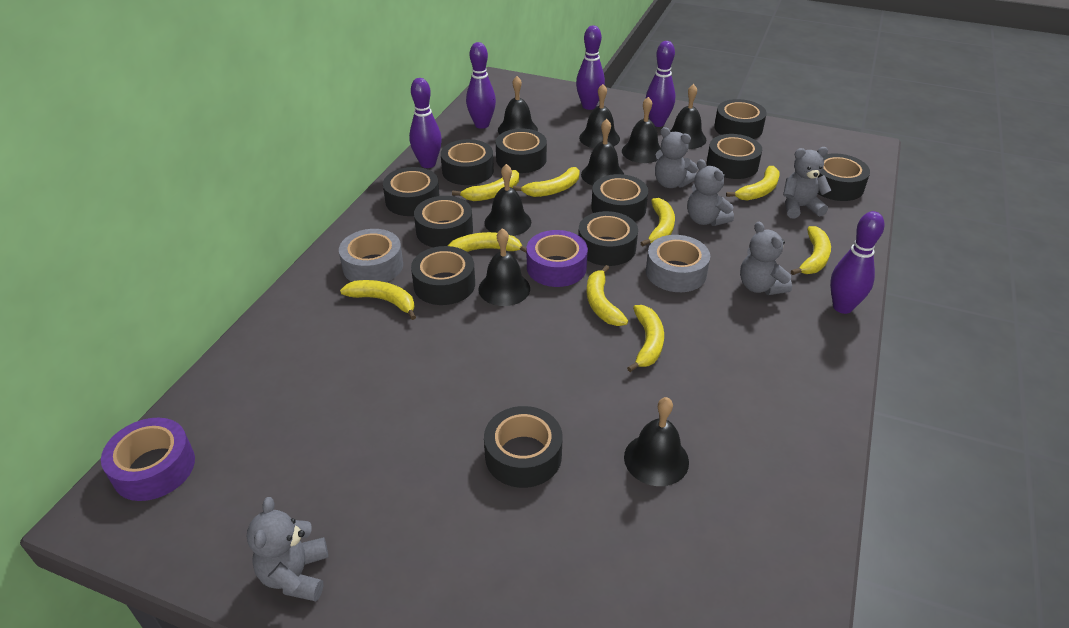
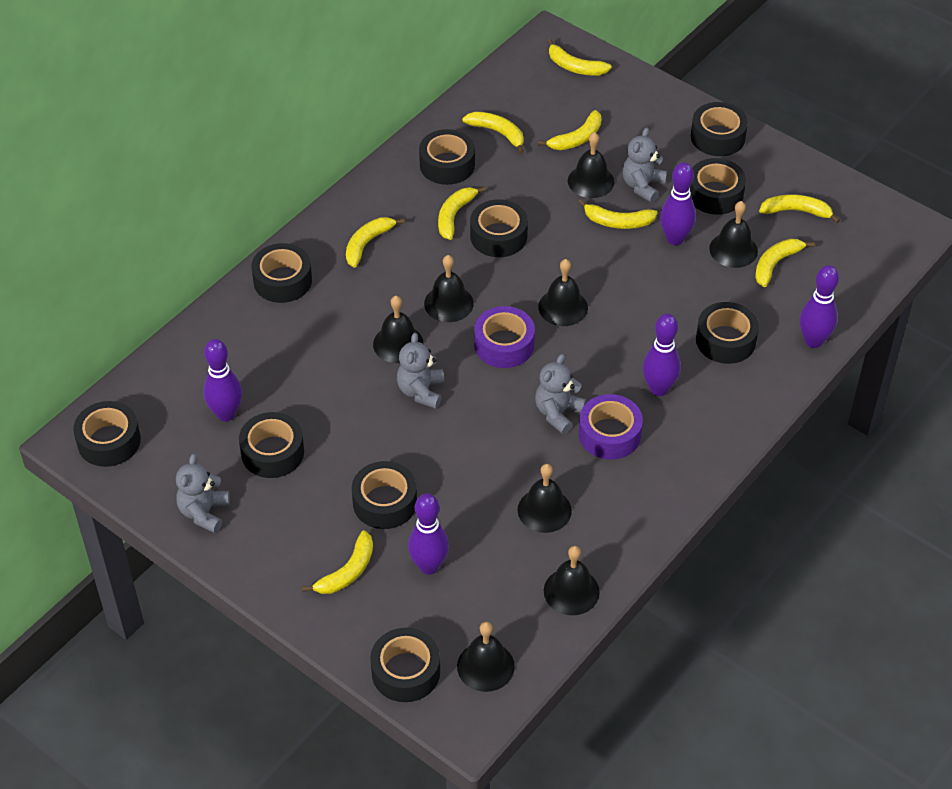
black tape: 11 -> 10
grey tape: 2 -> 0
grey teddy bear: 5 -> 4

